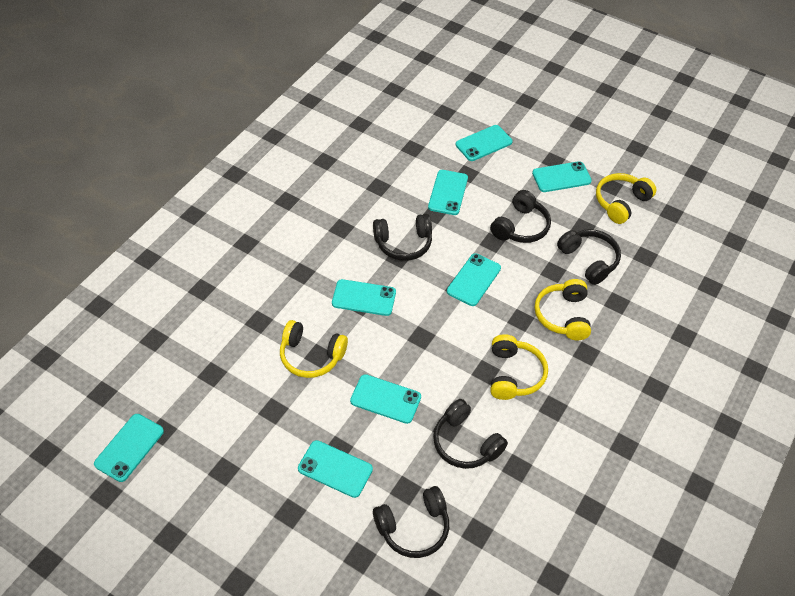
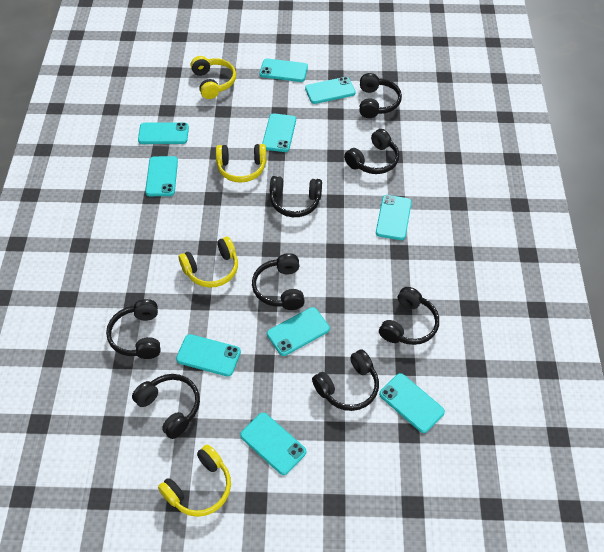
black headphones: 5 -> 8
turquoise phone: 8 -> 10

